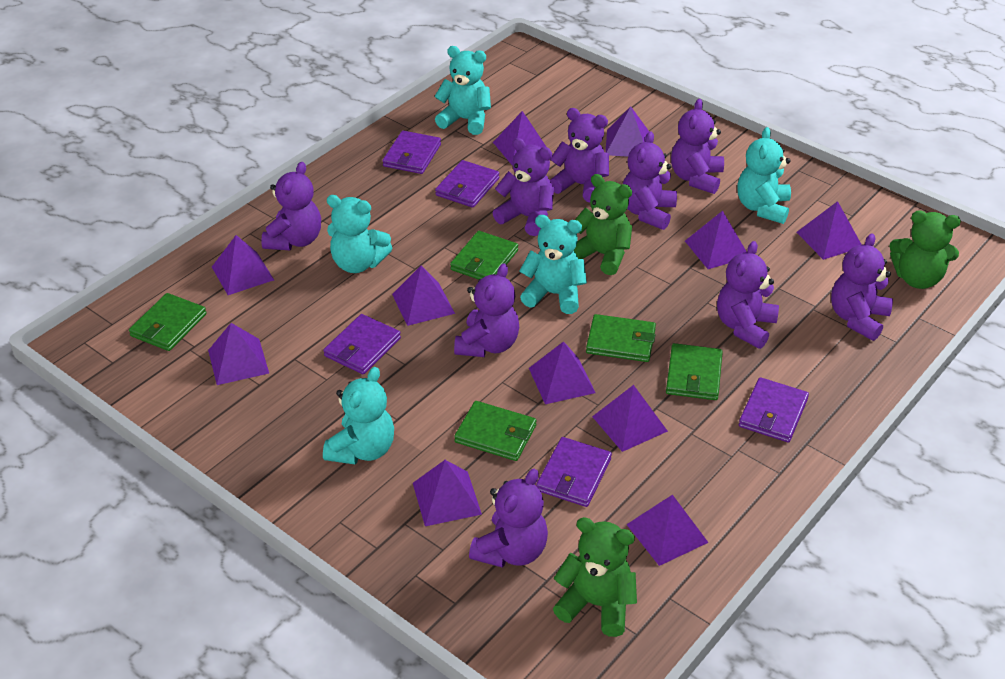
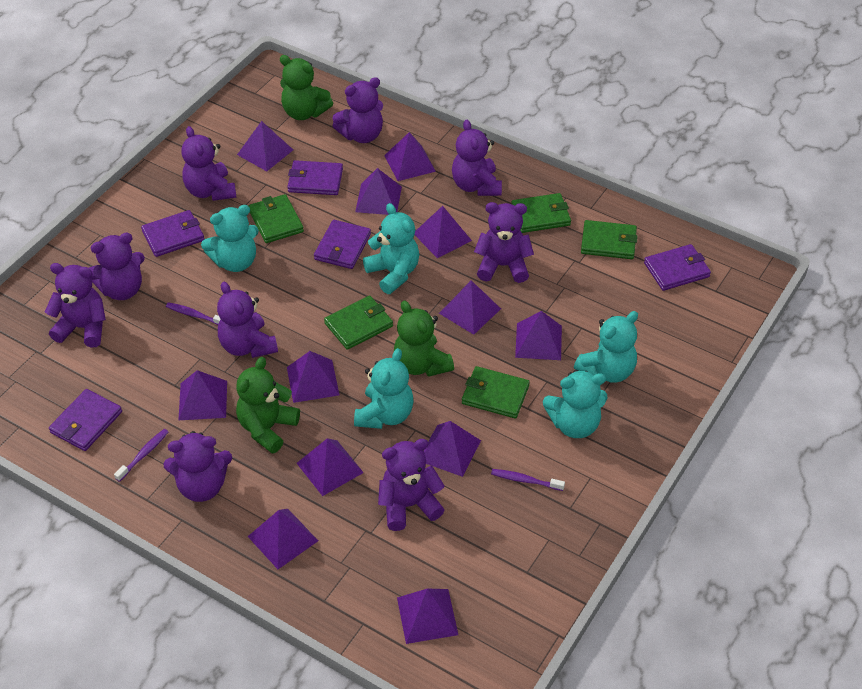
purple pyramid: 11 -> 12
purple toothbrush: 0 -> 3

